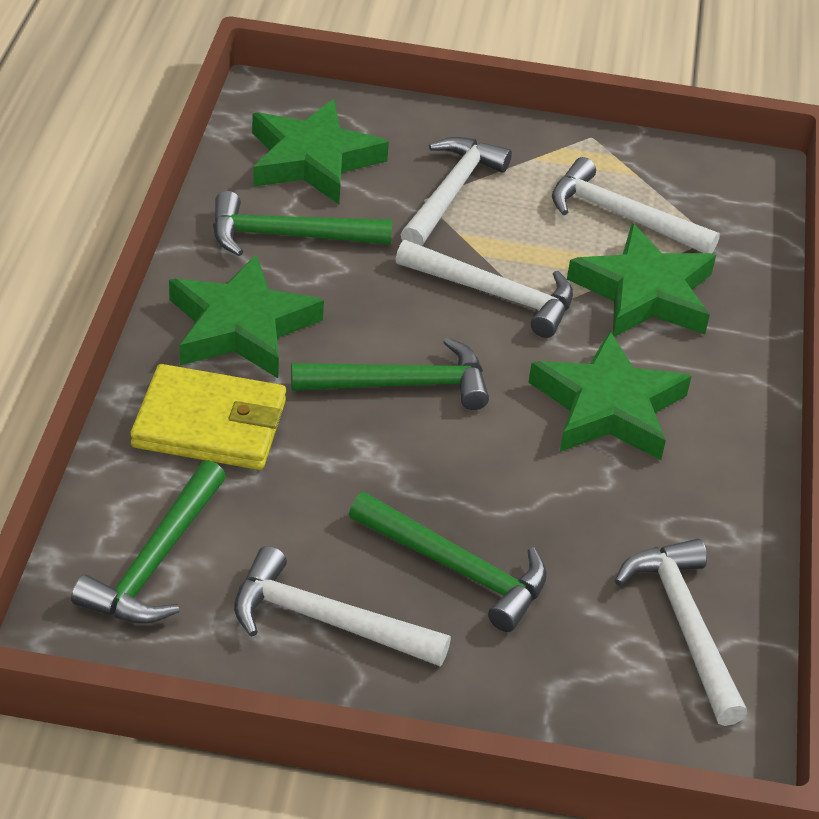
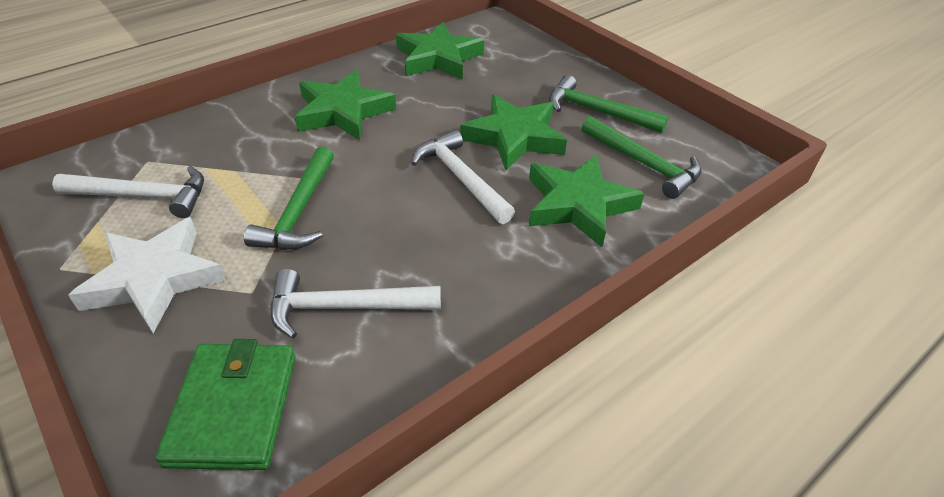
green hammer: 4 -> 3
green wallet: 0 -> 1
white hammer: 5 -> 3
white star: 0 -> 1
yellow wallet: 1 -> 0

